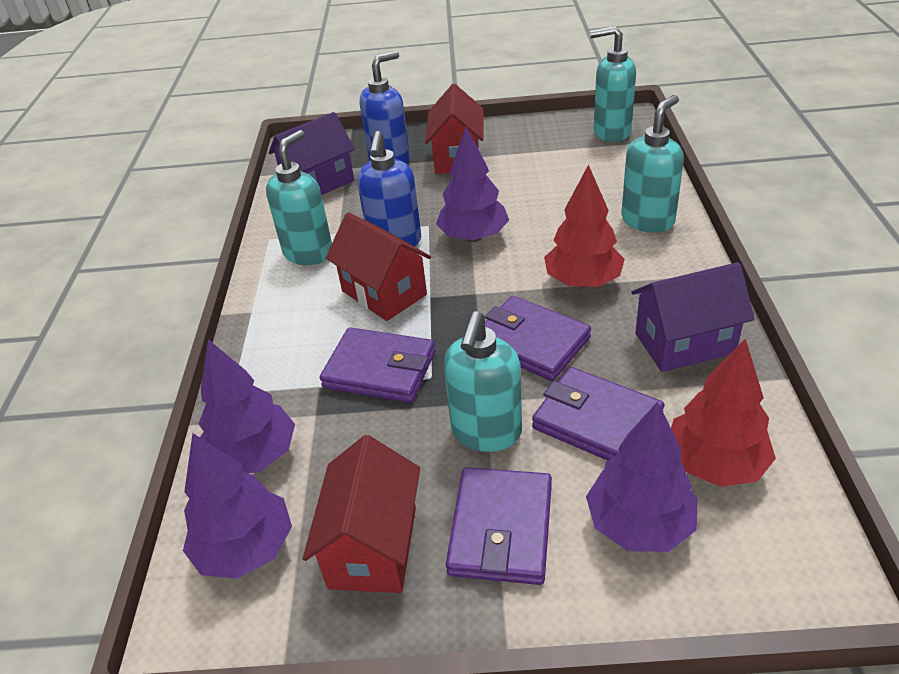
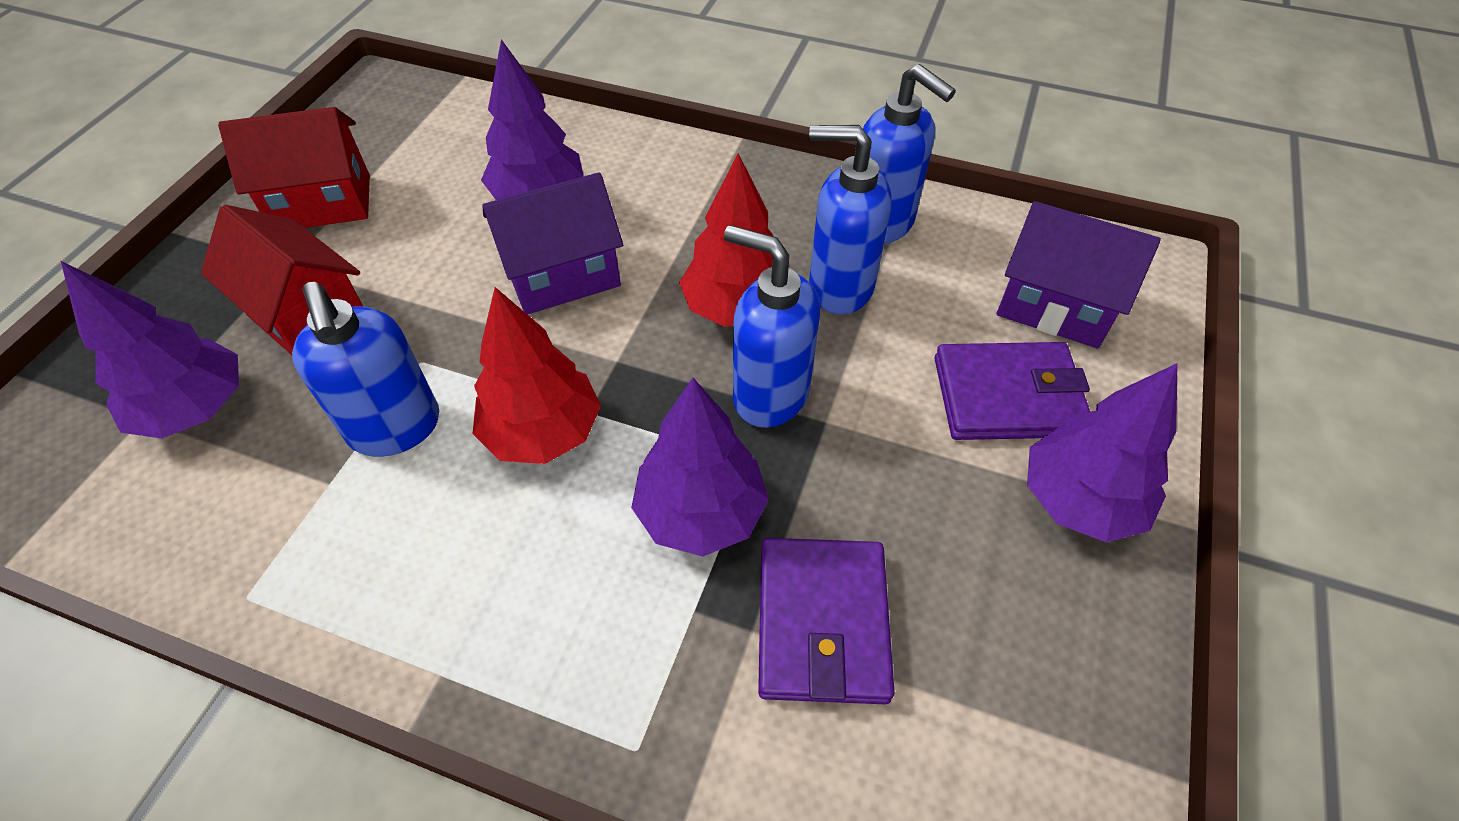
blue soap dispenser: 2 -> 4
purple wallet: 4 -> 2
red house: 3 -> 2
turquoise soap dispenser: 4 -> 0

